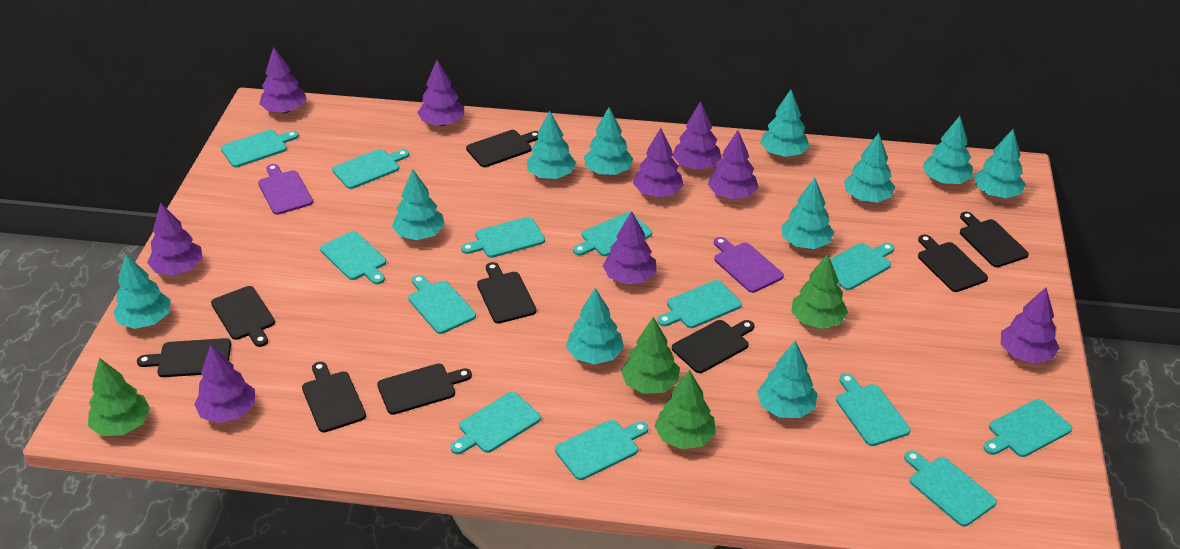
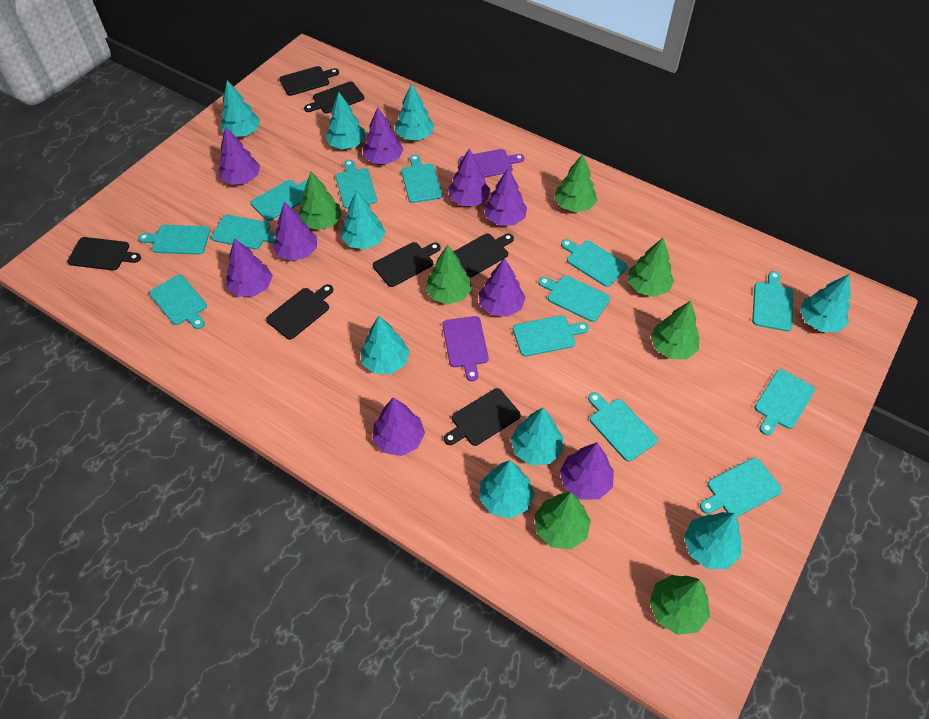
black cutting board: 9 -> 7
green tree: 4 -> 7
turquoise tree: 11 -> 9

